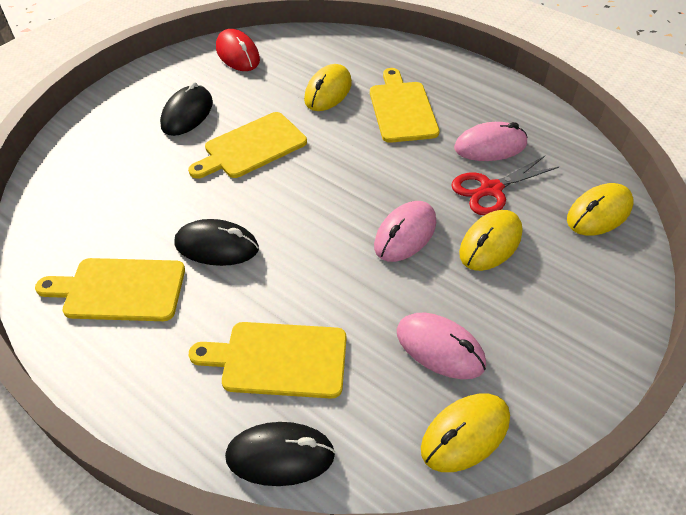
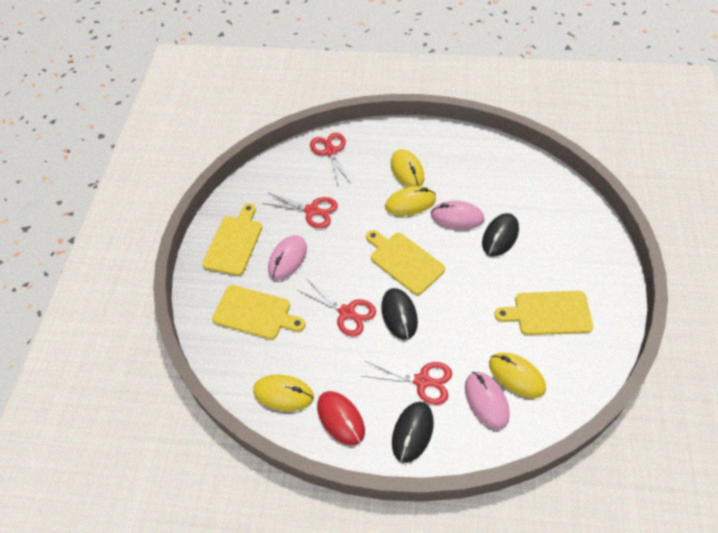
red scissors: 1 -> 4

